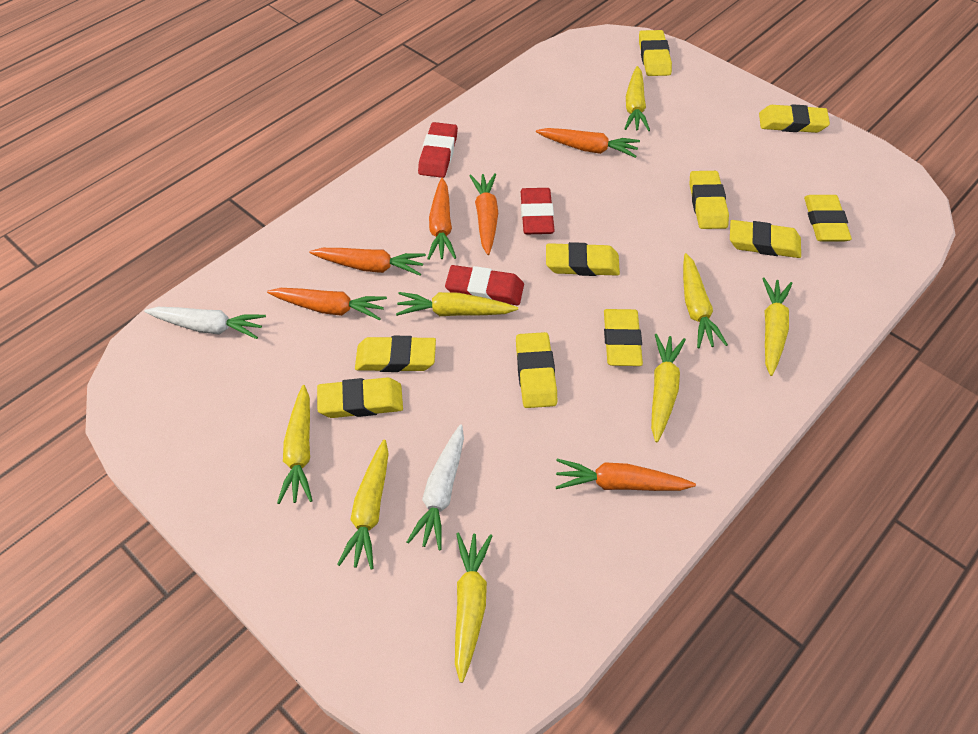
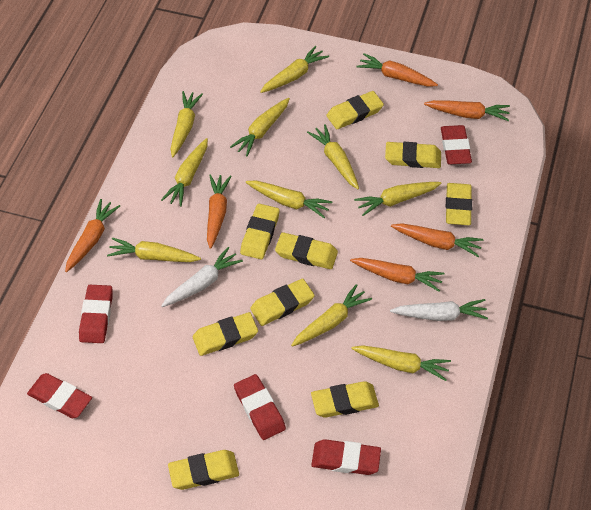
red eraser: 3 -> 5
yellow carrot: 8 -> 10
yellow eraser: 10 -> 9

